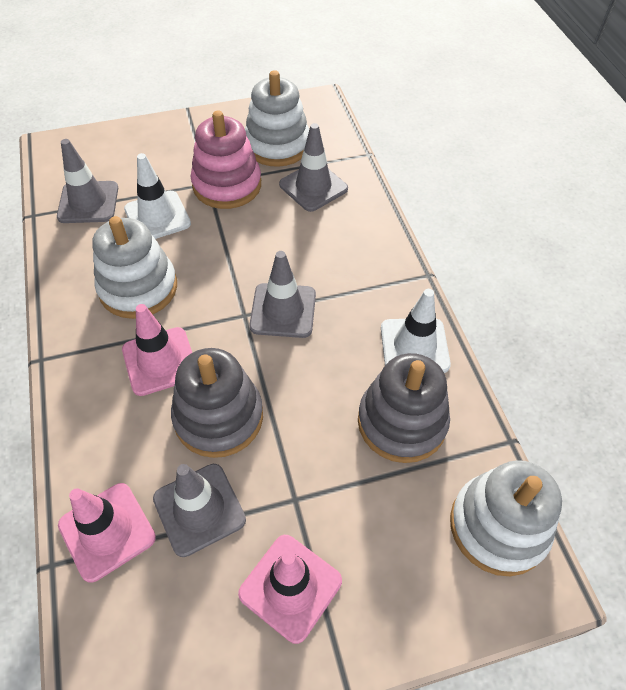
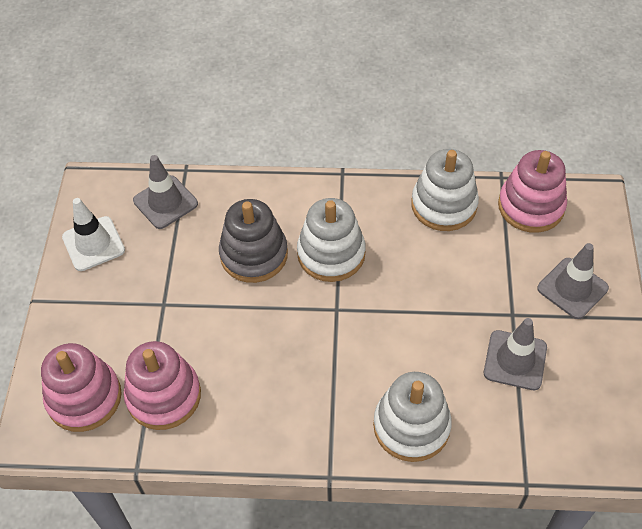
grey stacking toy: 2 -> 1
grey traffic cone: 4 -> 3
pink stacking toy: 1 -> 3
pink traffic cone: 3 -> 0
white traffic cone: 2 -> 1

